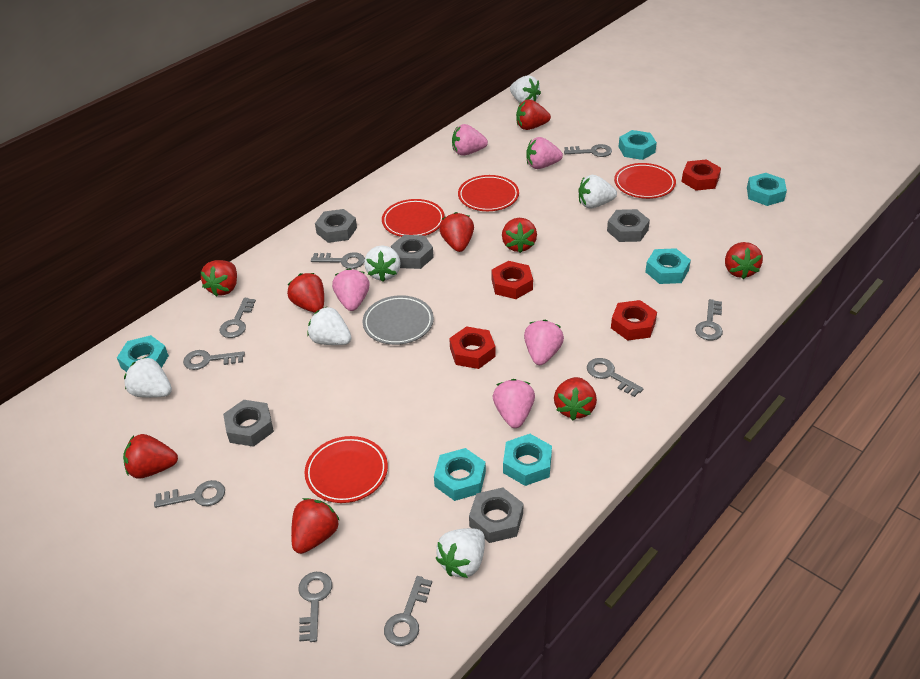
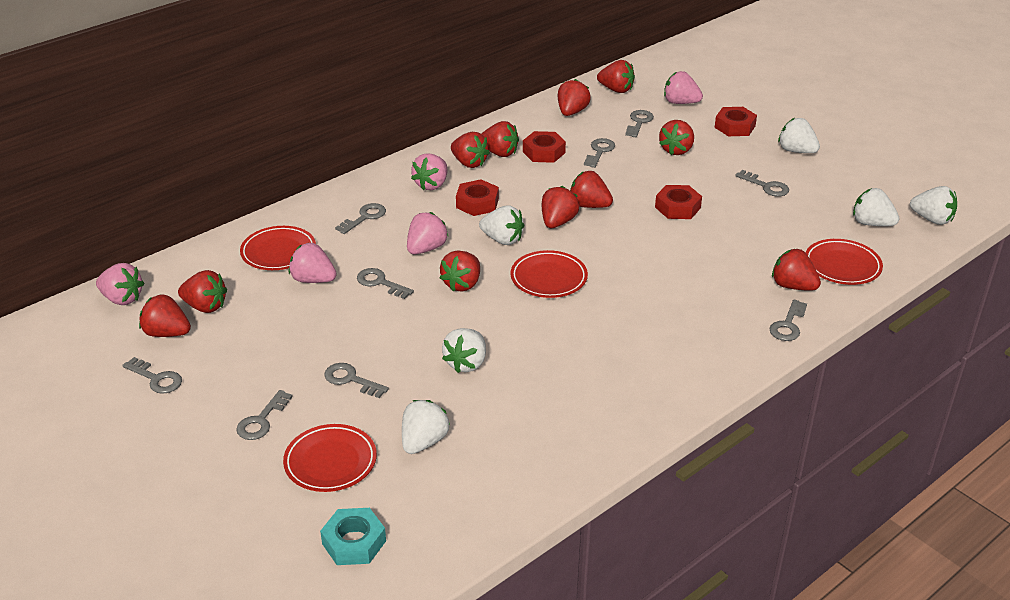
grey nut: 5 -> 0
grey plate: 1 -> 0
red strawberry: 9 -> 11
turquoise nut: 6 -> 1

